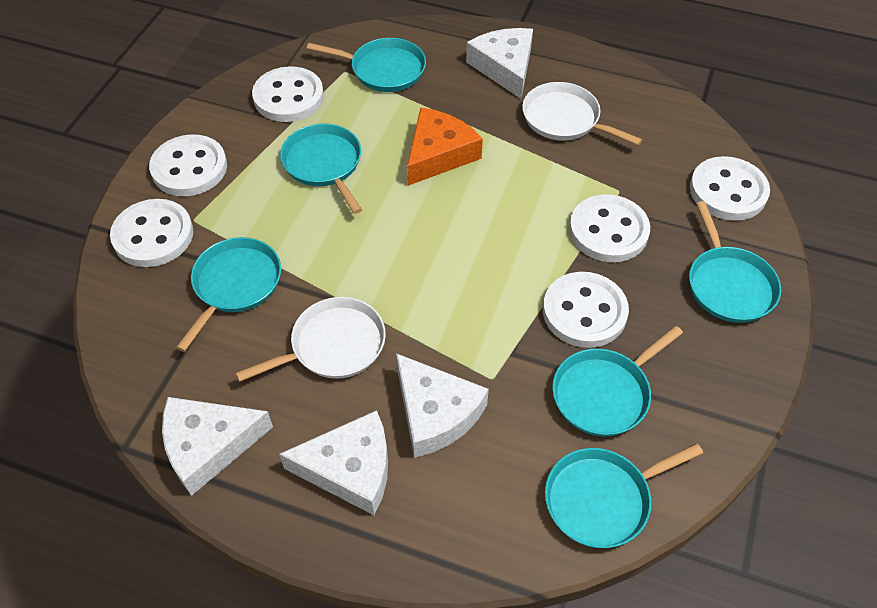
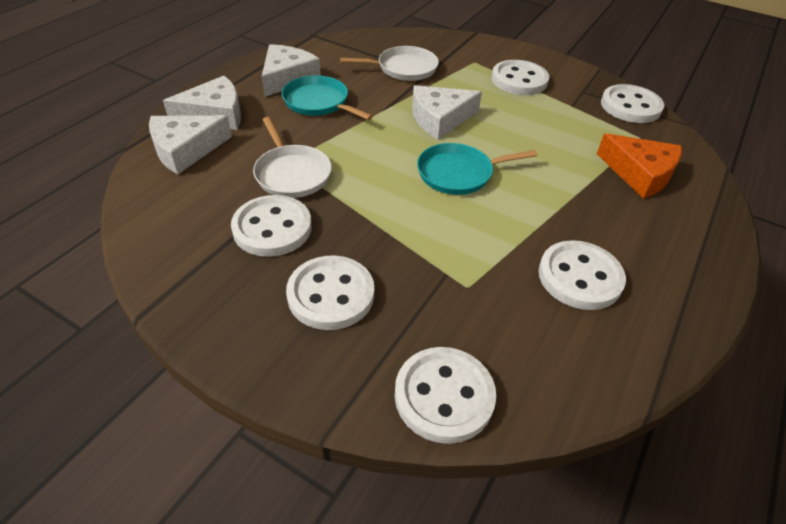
turquoise pan: 6 -> 2

